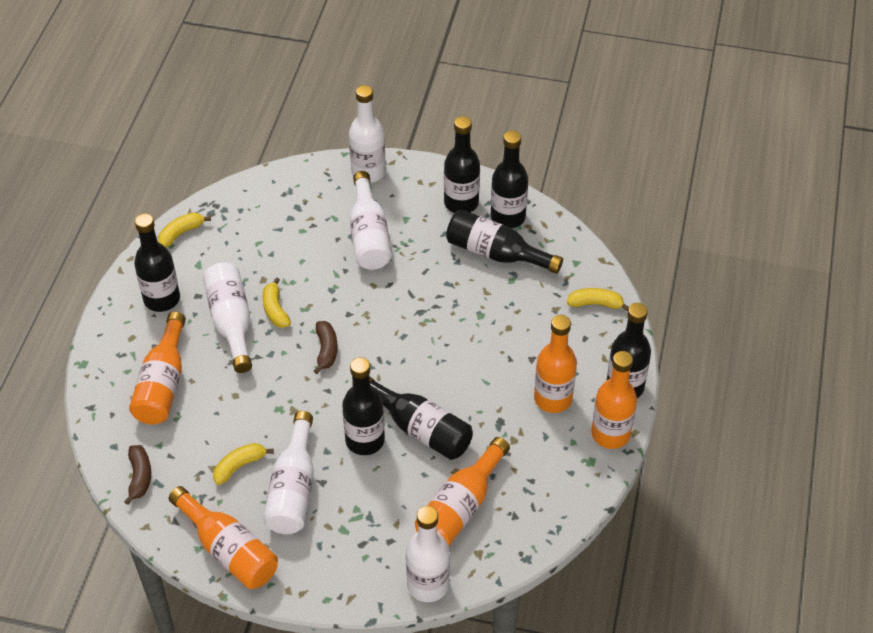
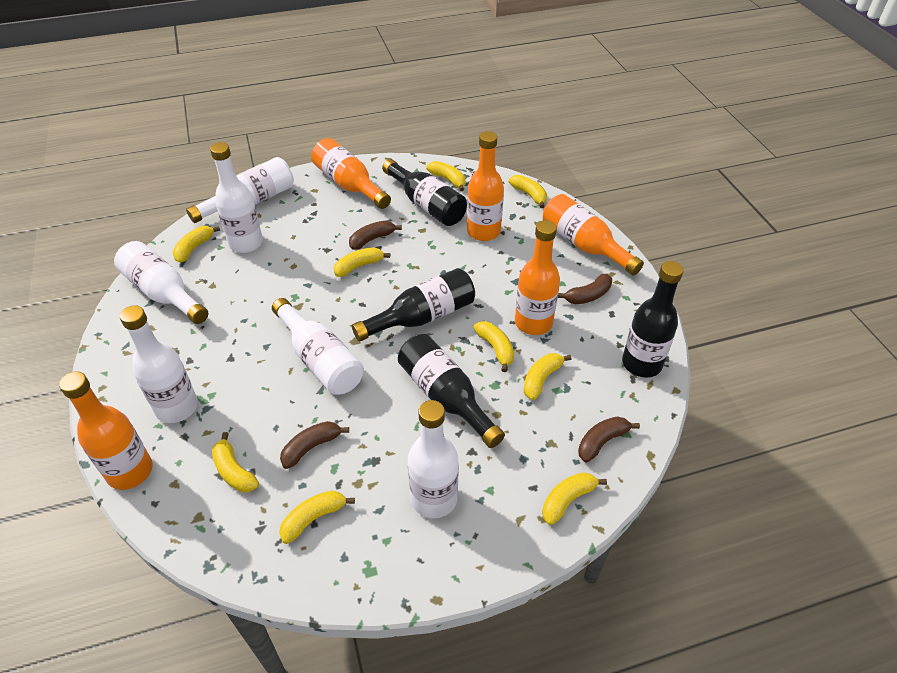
black bottle: 7 -> 4
brown banana: 2 -> 4
white bottle: 5 -> 6
yellow banana: 4 -> 9

